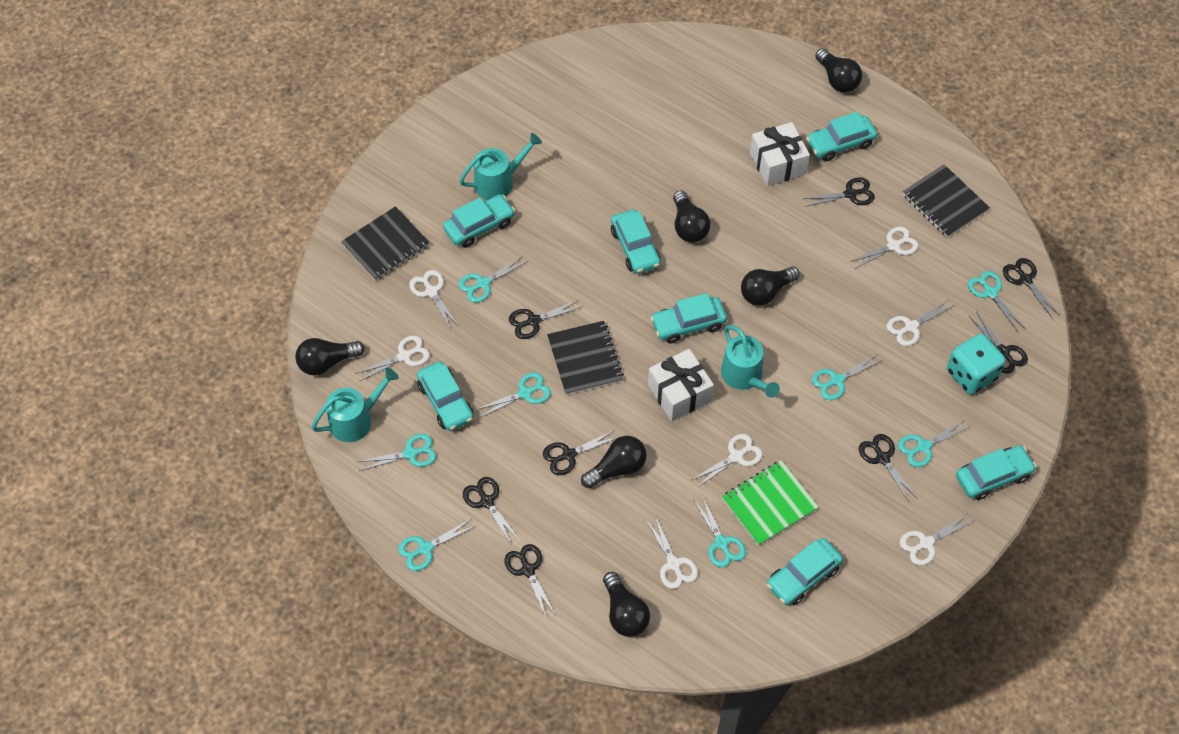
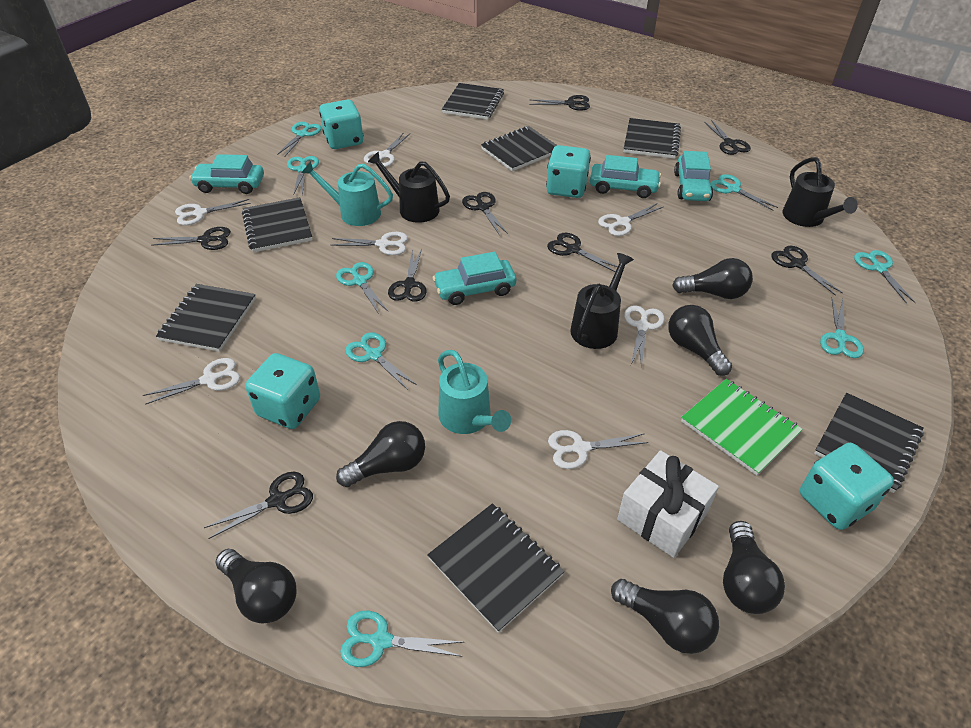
black notebook: 3 -> 7
black watering can: 0 -> 3
turquoise car: 7 -> 4
turquoise dice: 1 -> 4
turquoise watering can: 3 -> 2
white gift: 2 -> 1

